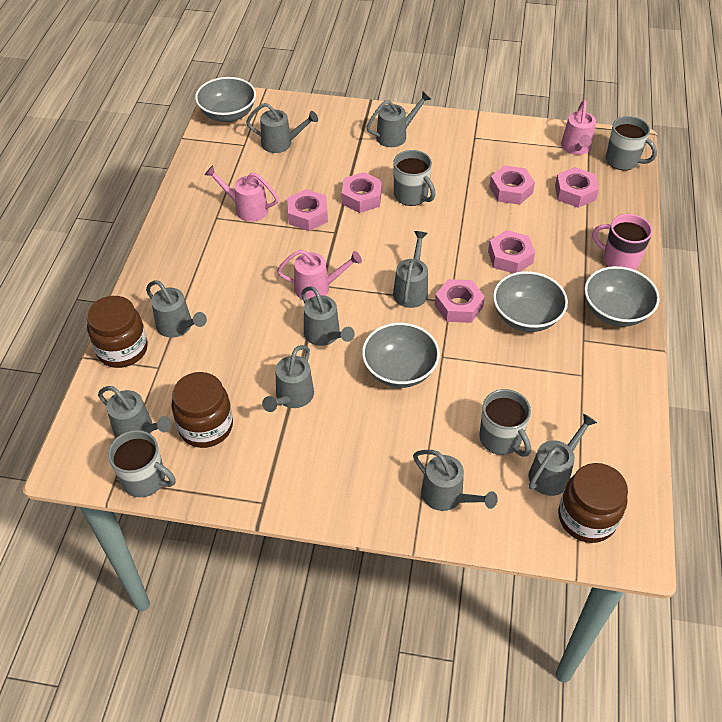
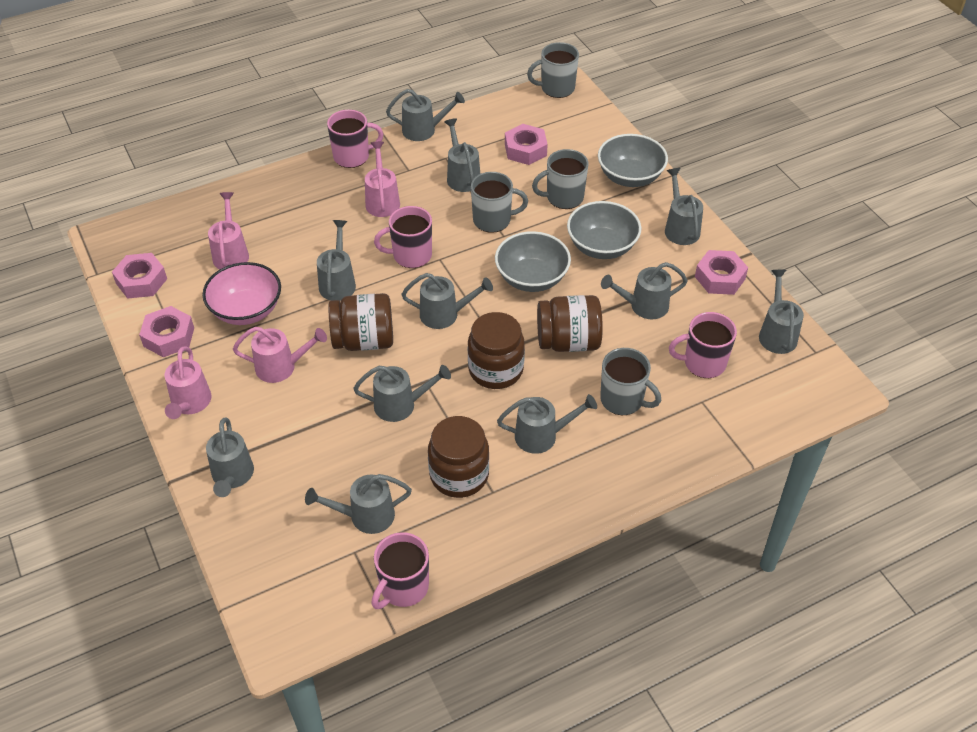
brown jar: 3 -> 4
grey bowl: 4 -> 3
grey watering can: 9 -> 11
pink bowl: 0 -> 1
pink mug: 1 -> 4
pink nut: 6 -> 4
pink watering can: 3 -> 4

